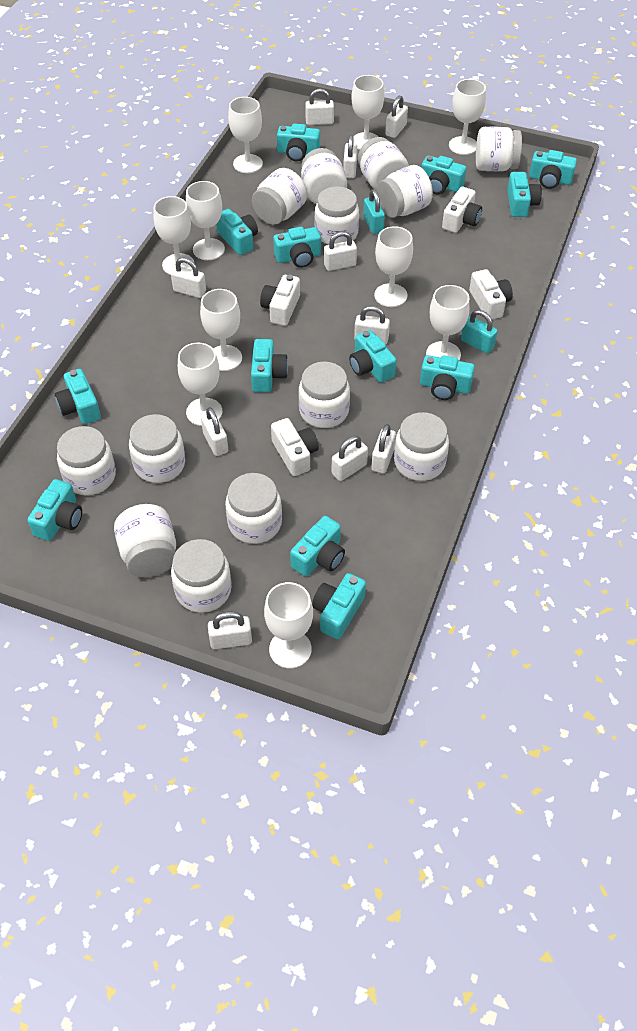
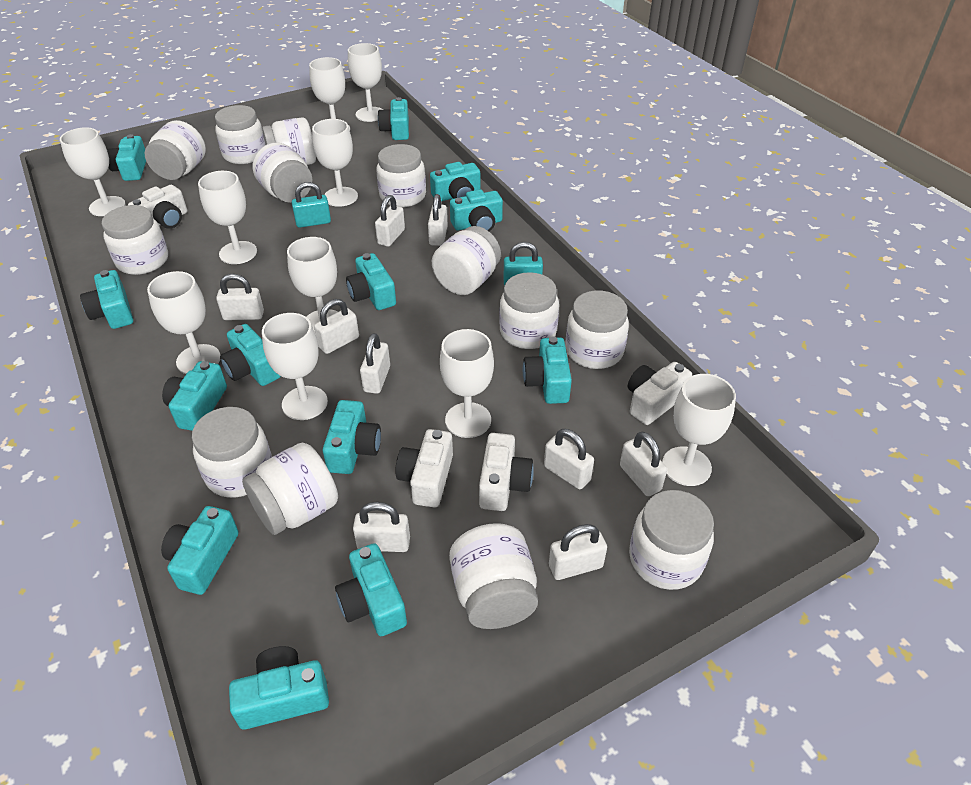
white padlock: 10 -> 9

